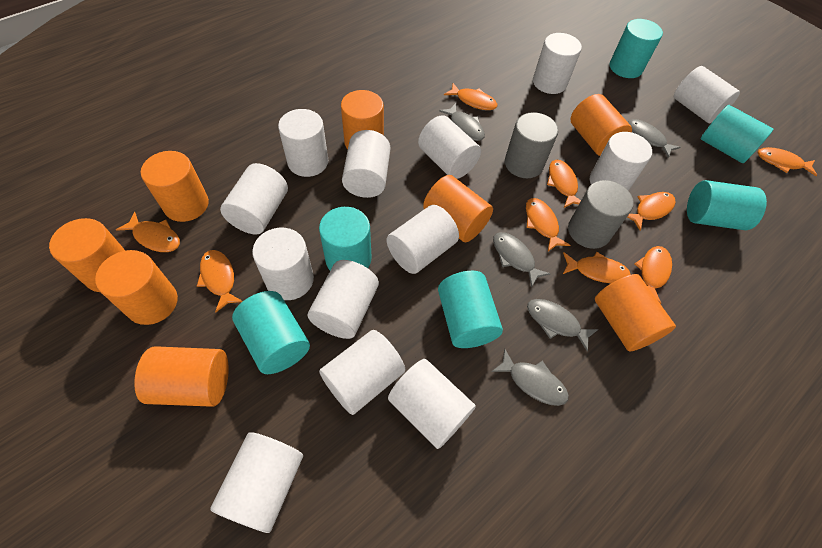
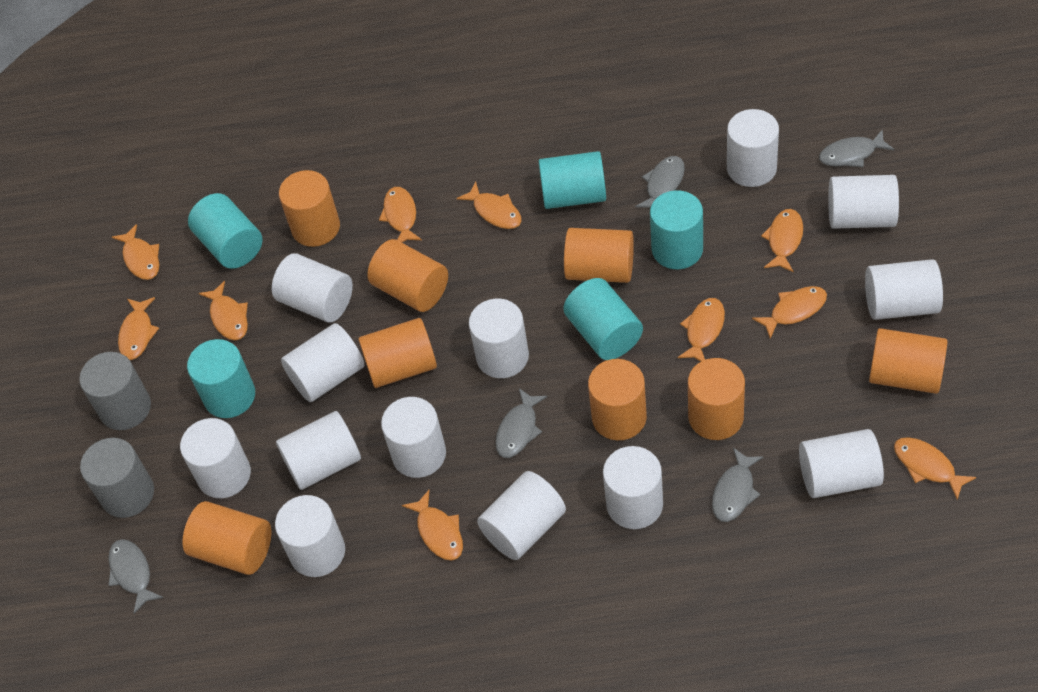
orange fish: 9 -> 10
turquoise cylinder: 6 -> 5

